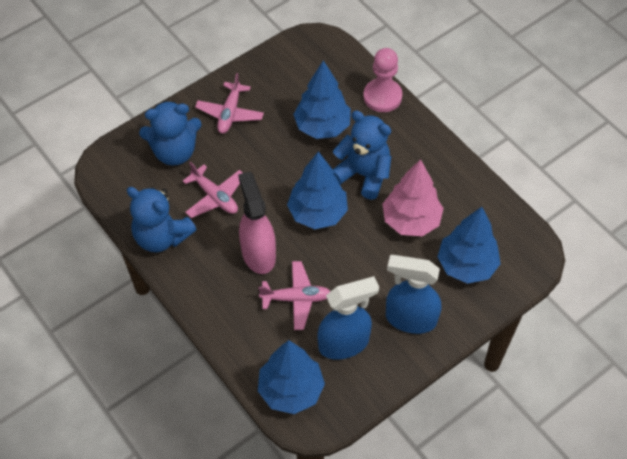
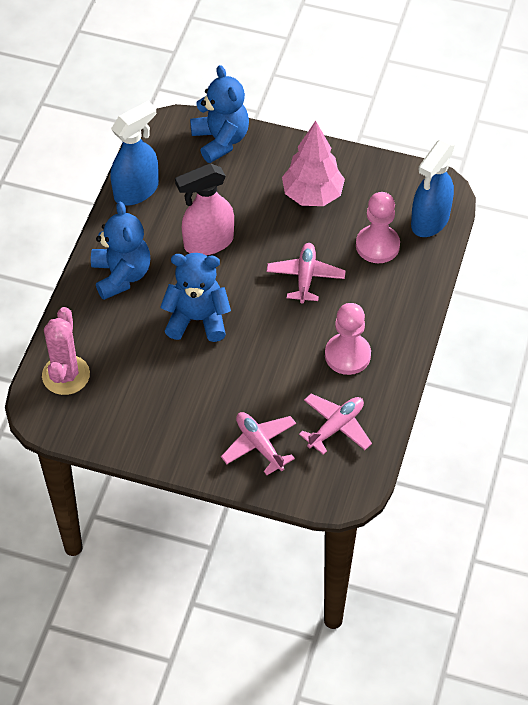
blue tree: 4 -> 0
pink cactus: 0 -> 1
pink pawn: 1 -> 2

